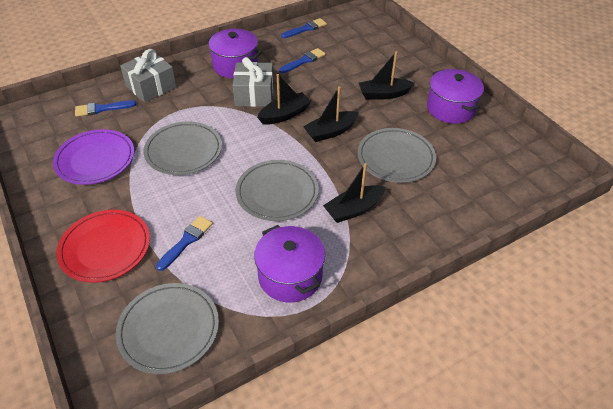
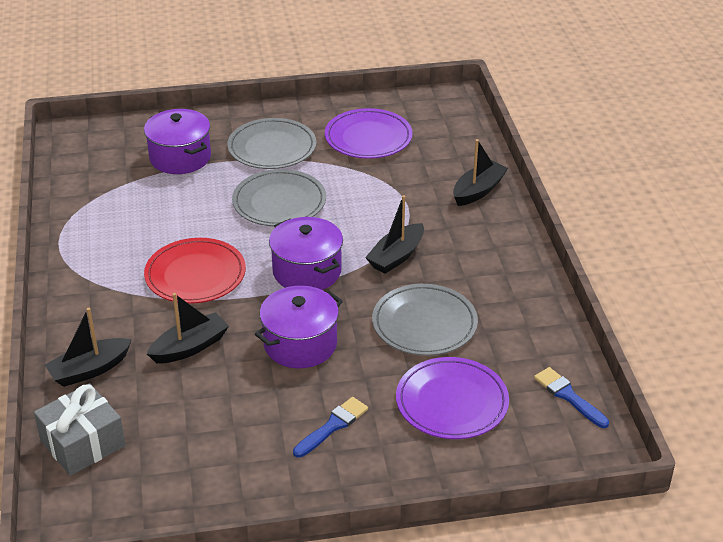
blue brush: 4 -> 2
grey gift: 2 -> 1
grey plate: 4 -> 3
purple plate: 1 -> 2

